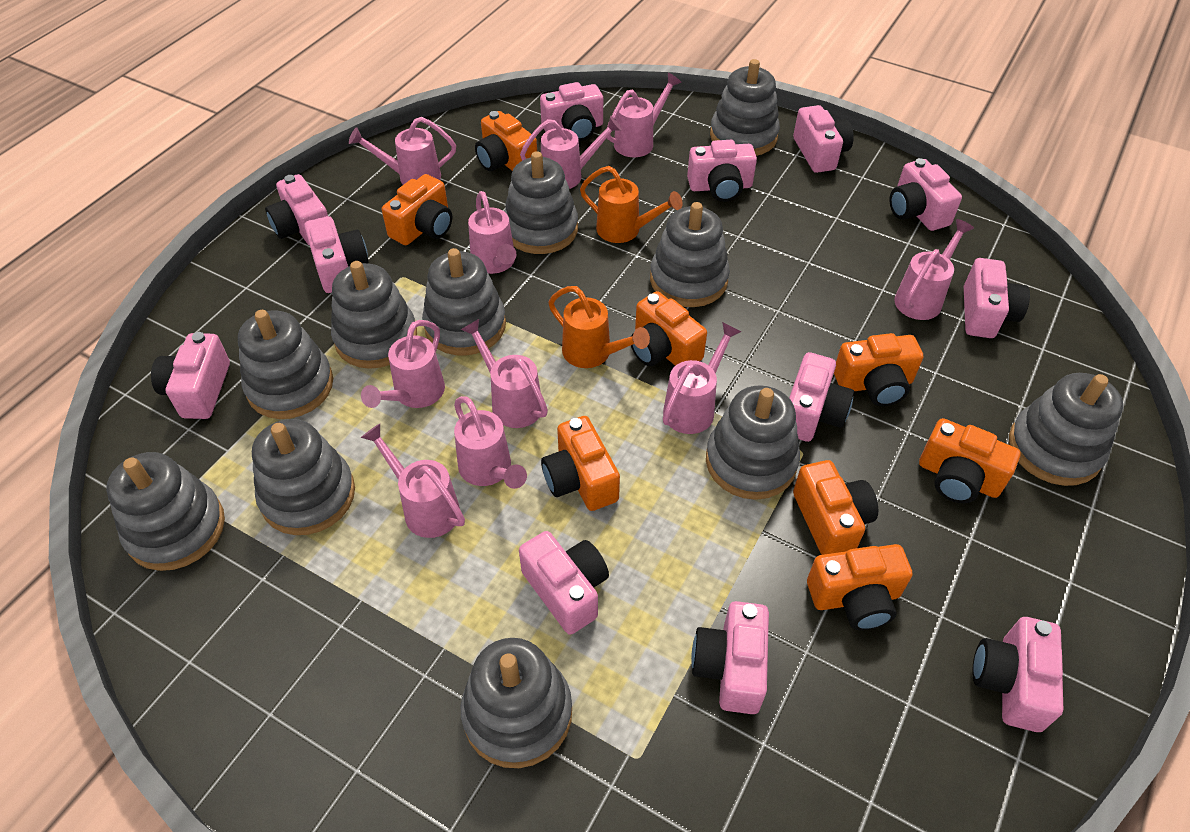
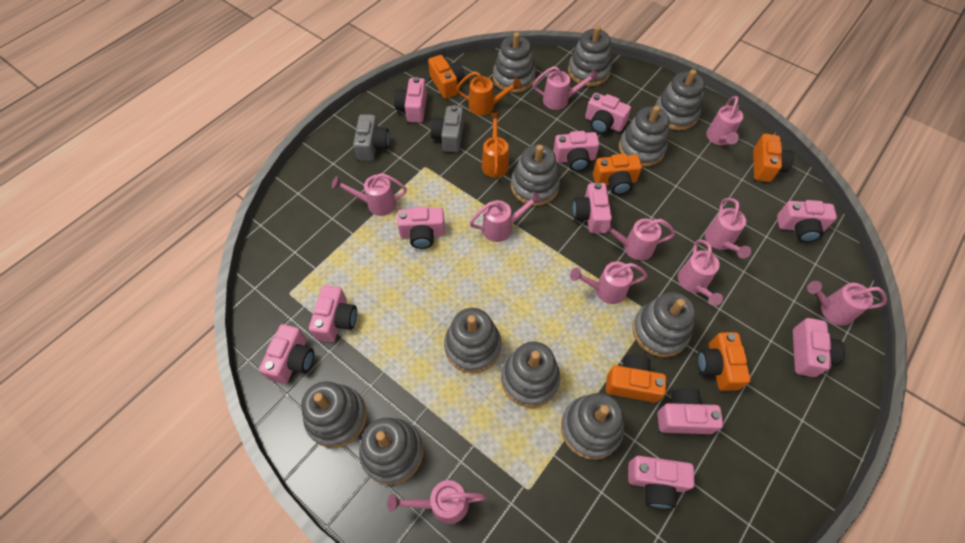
grey camera: 0 -> 2
orange camera: 8 -> 5
pink camera: 12 -> 11

